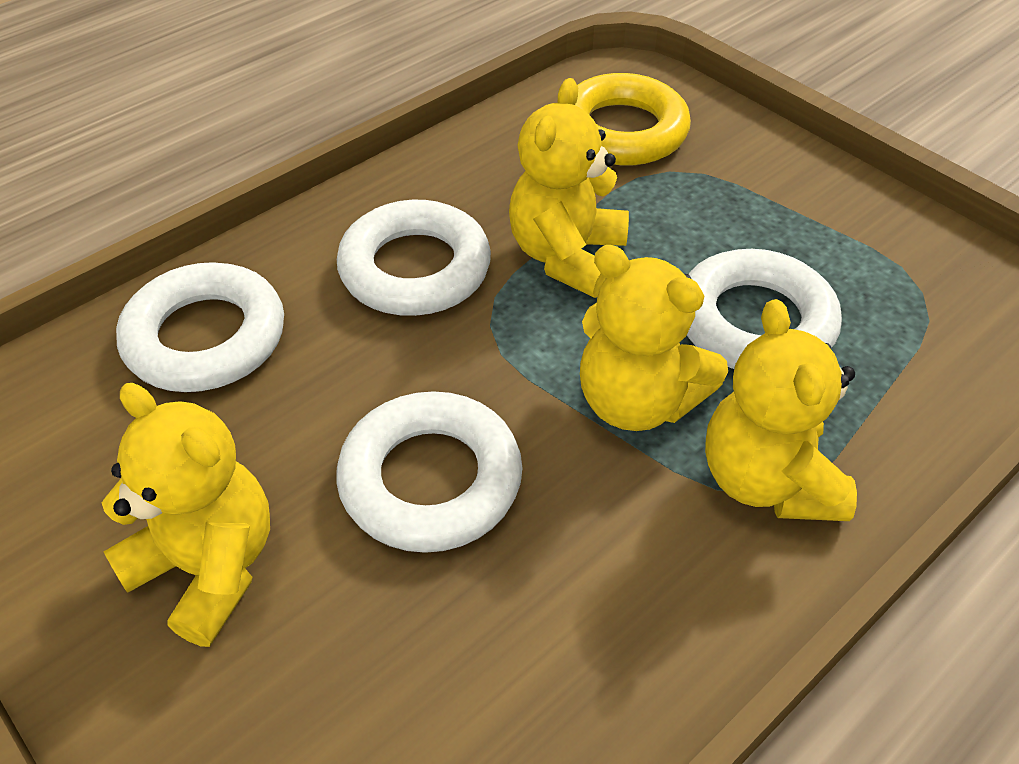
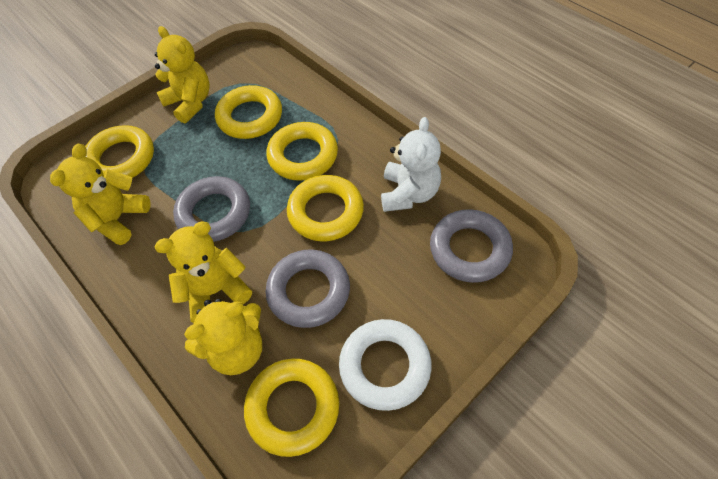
grey ring: 0 -> 3
white ring: 4 -> 1
white teddy bear: 0 -> 1
yellow ring: 1 -> 5

